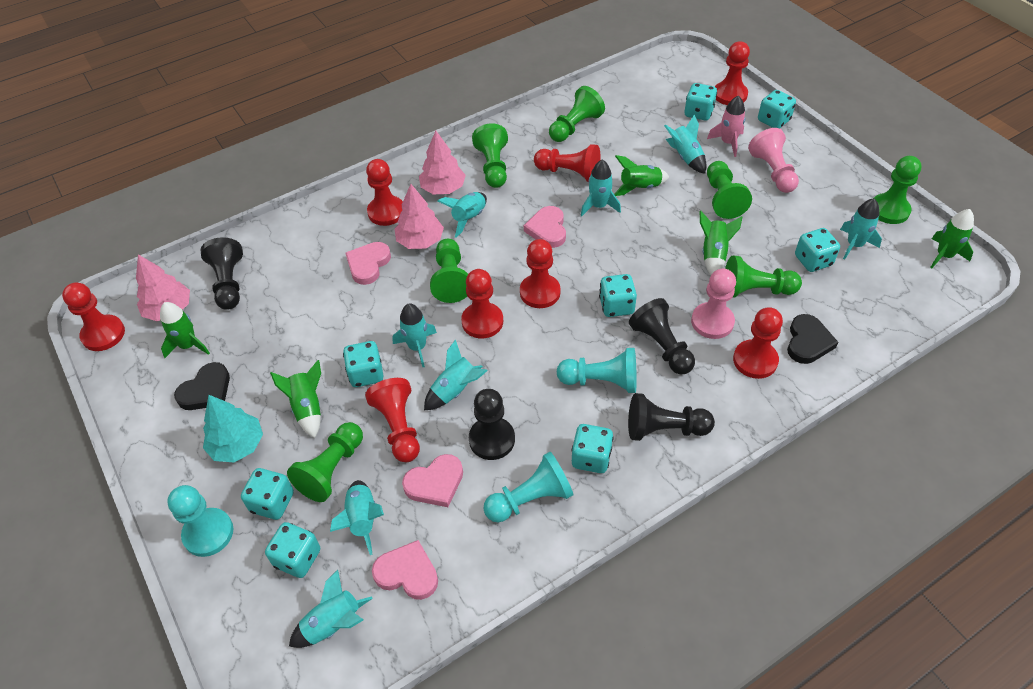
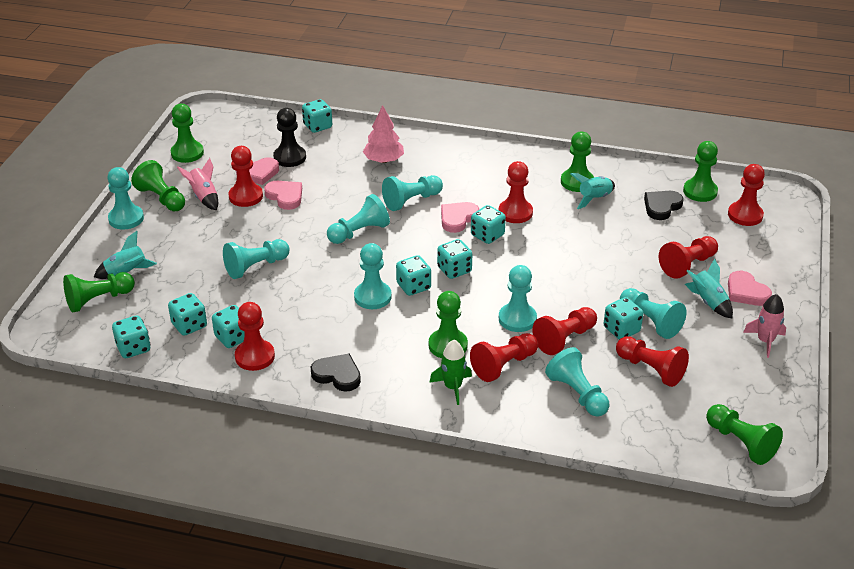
black pawn: 4 -> 1
green rocket: 5 -> 1
pink pawn: 2 -> 0
pink rocket: 1 -> 2
pink tree: 3 -> 1
turquoise pawn: 3 -> 8
turquoise rocket: 8 -> 3
turquoise tree: 1 -> 0

